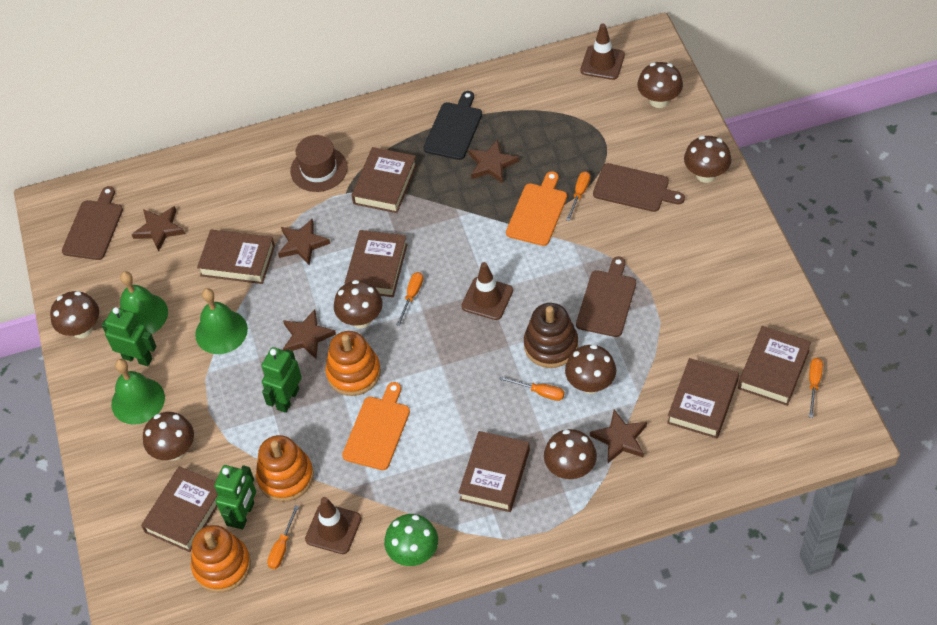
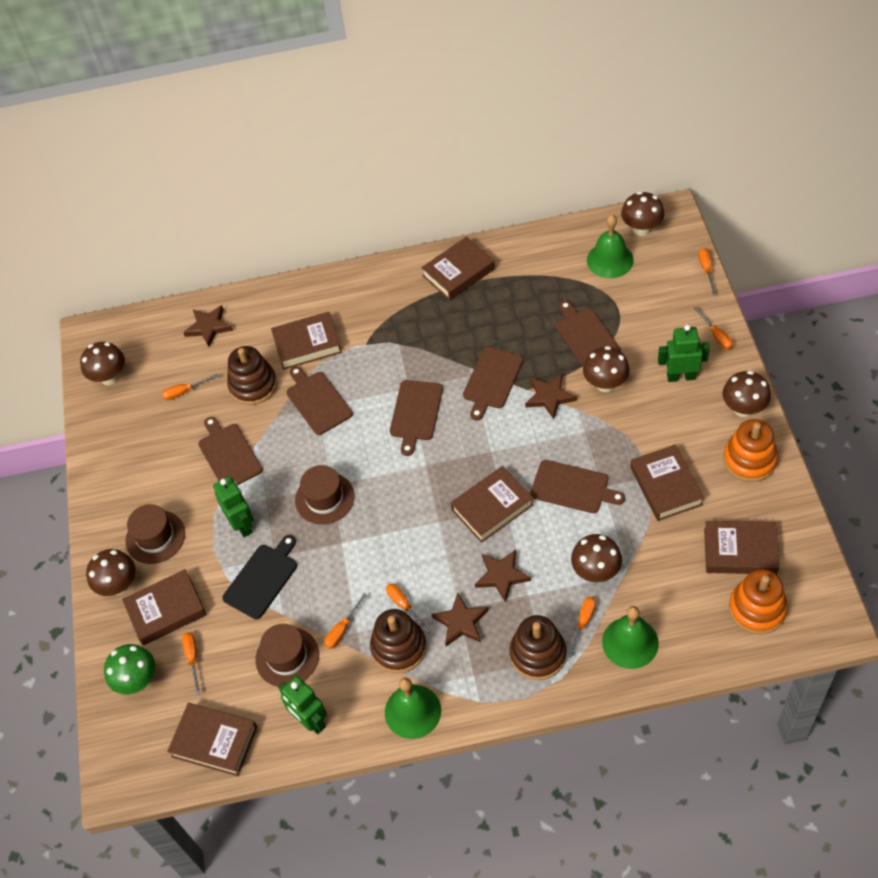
brown cutting board: 3 -> 6
brown hat: 1 -> 3
brown mushroom: 7 -> 6
brown stacking toy: 1 -> 3
brown star: 5 -> 4
brown traffic cone: 3 -> 0
orange cutting board: 2 -> 0
orange screwdriver: 5 -> 7
orange stacking toy: 3 -> 2

